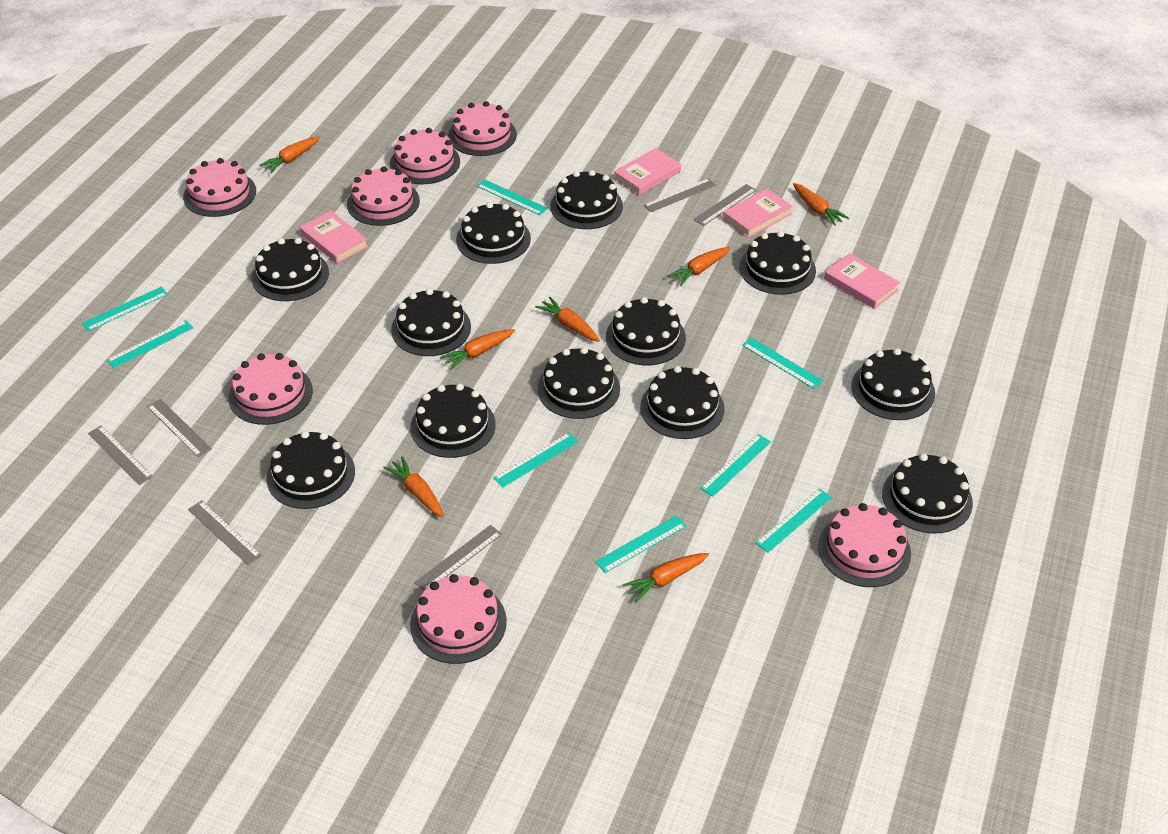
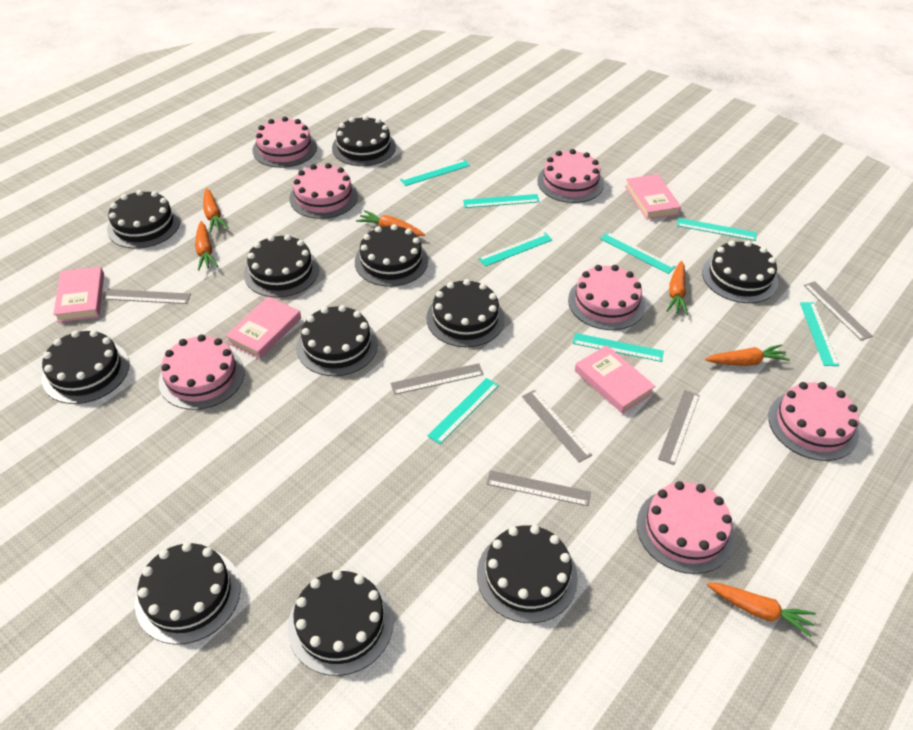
black cake: 12 -> 11
orange carrot: 7 -> 6

